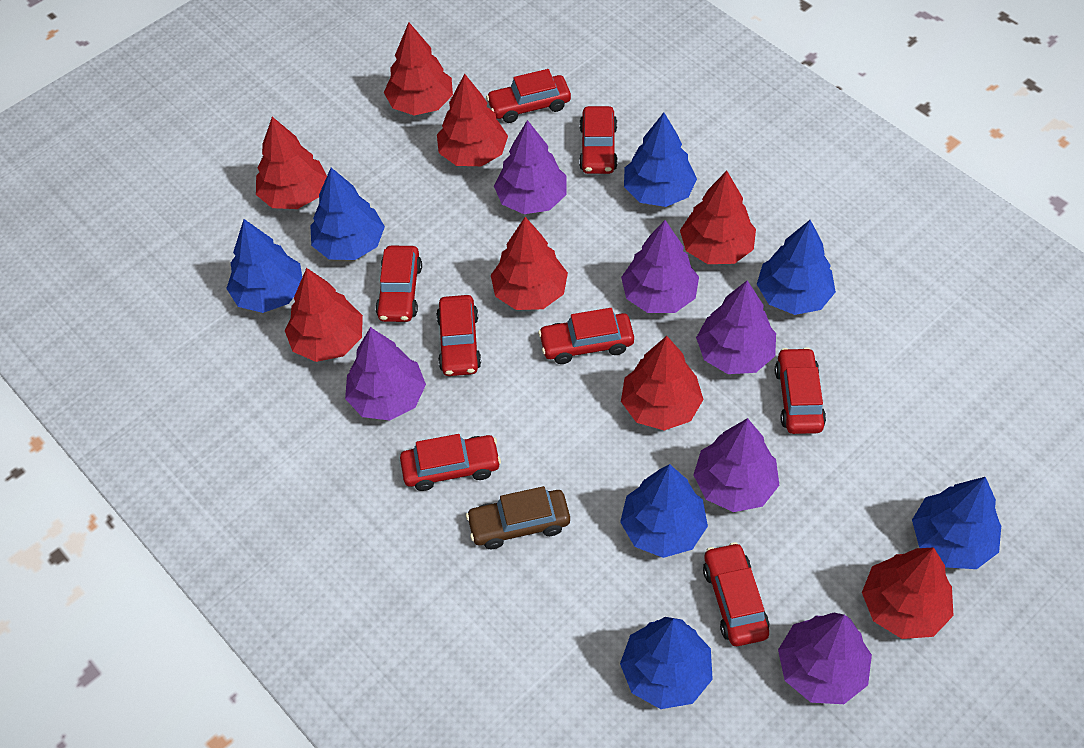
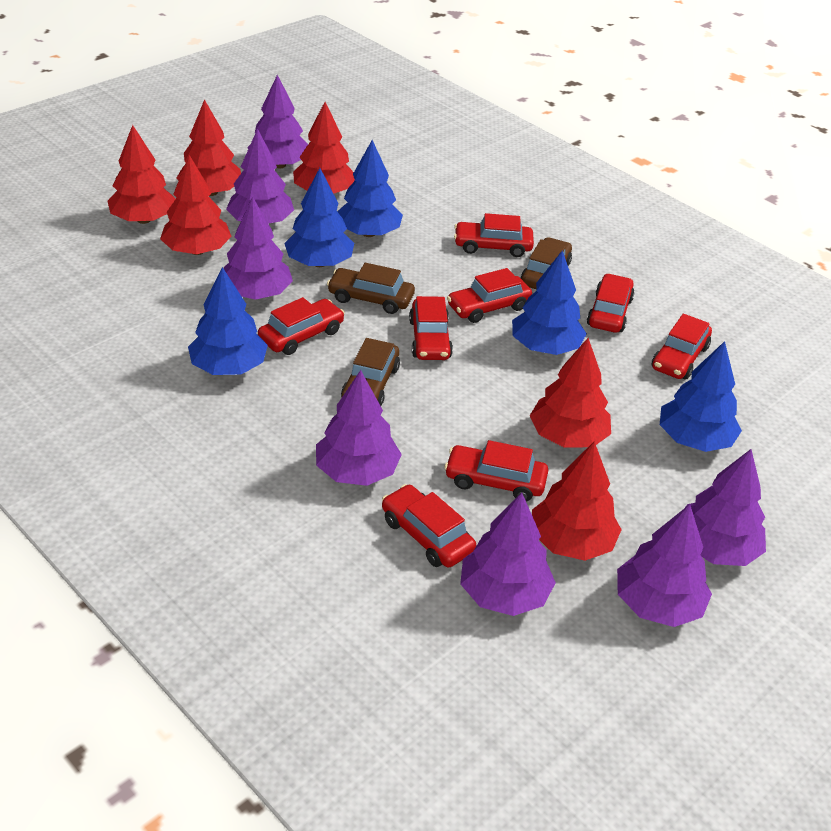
blue tree: 7 -> 5
brown car: 1 -> 3
purple tree: 6 -> 7
red tree: 8 -> 6

